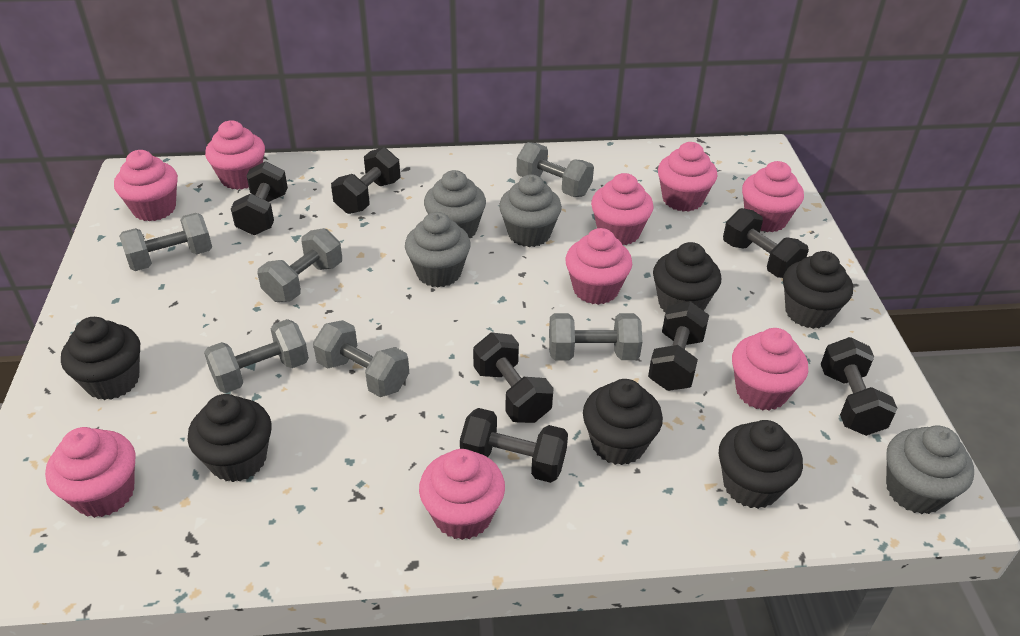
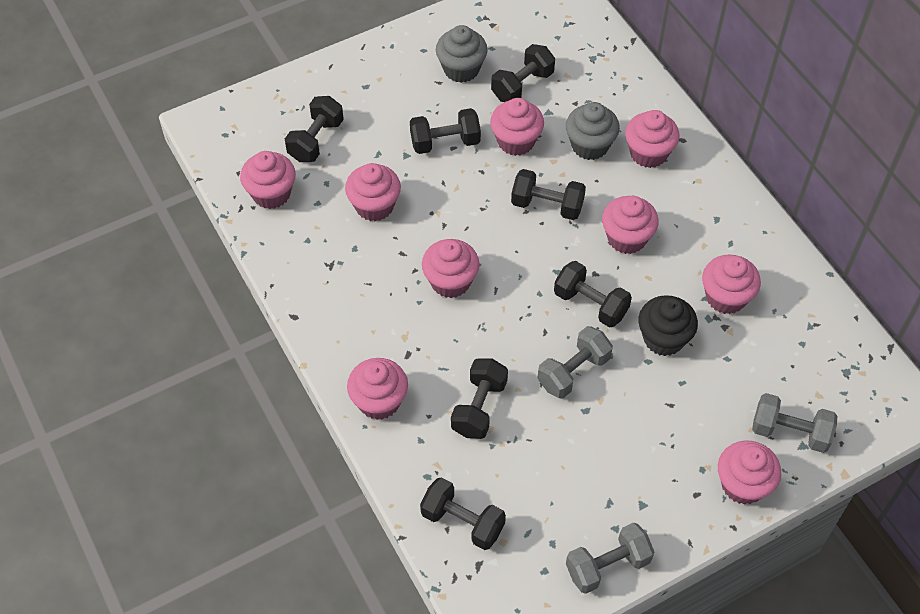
black cupcake: 6 -> 1
grey cupcake: 4 -> 2
grey dumbbell: 6 -> 3

